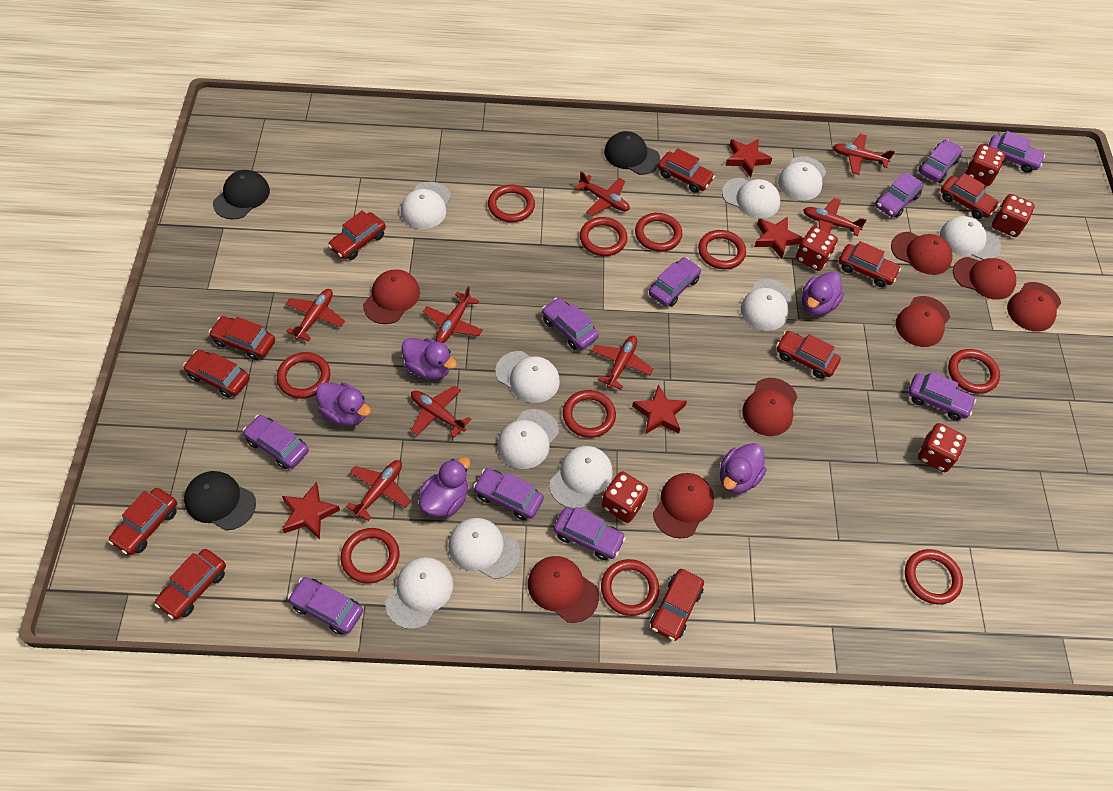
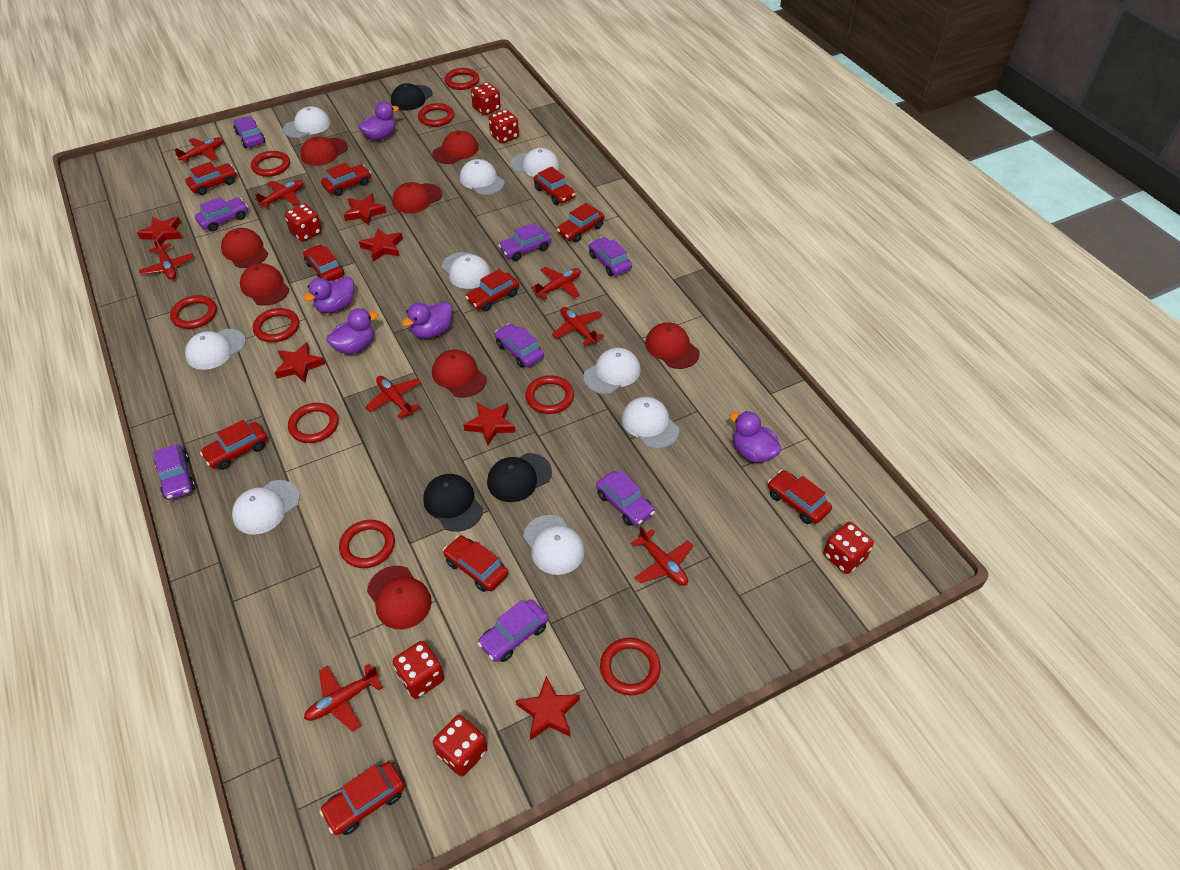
purple car: 10 -> 8
red dice: 5 -> 6
red ring: 10 -> 9
red star: 4 -> 6
white cap: 10 -> 9

